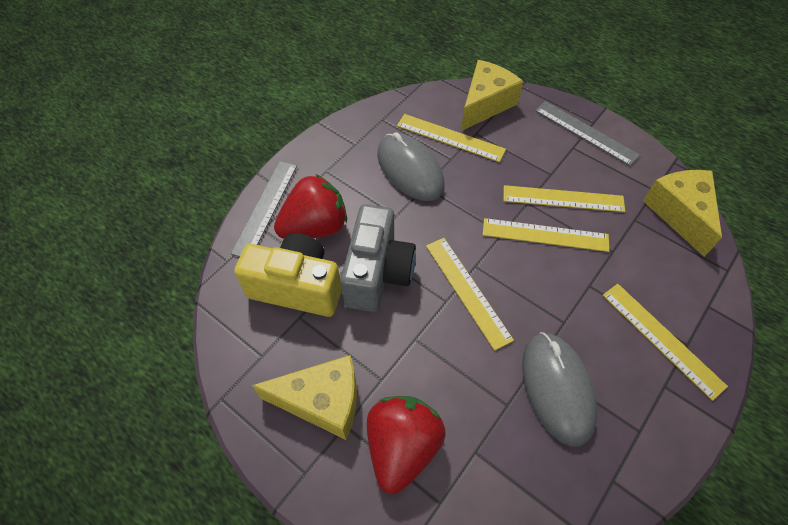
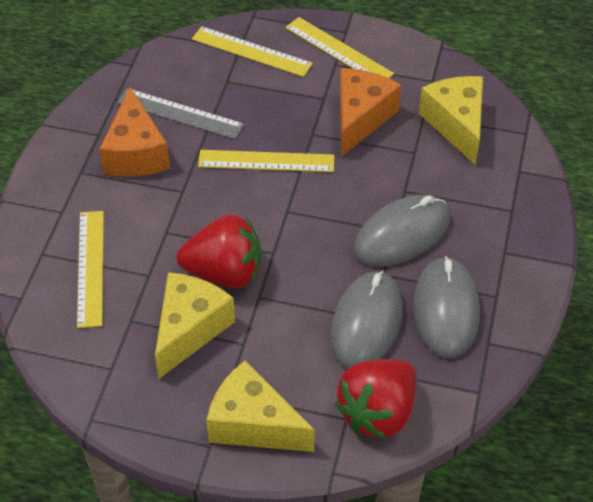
grey camera: 1 -> 0
grey mouse: 2 -> 3
grey ruler: 2 -> 1
orange cheese: 0 -> 2
yellow camera: 1 -> 0
yellow ruler: 5 -> 4

